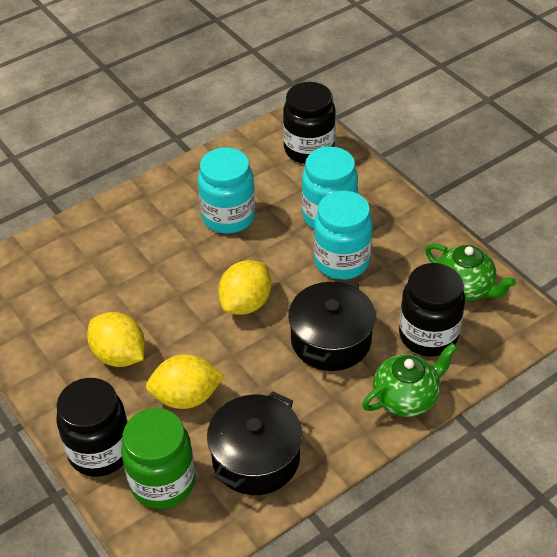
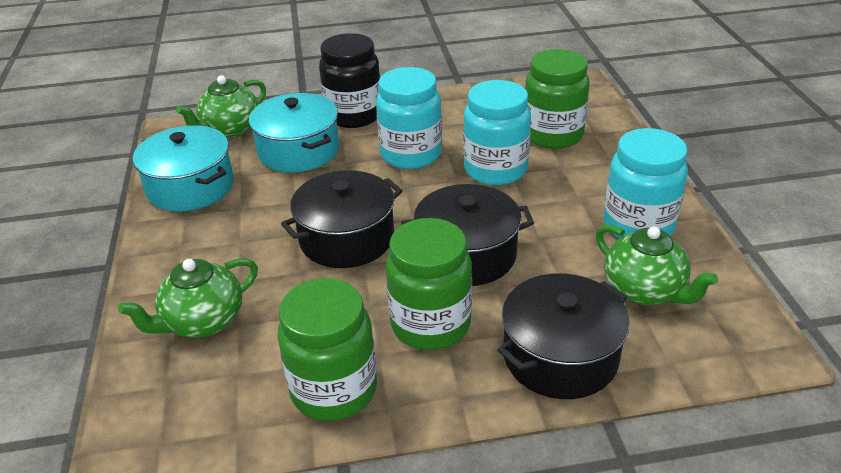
black jar: 3 -> 1
black pot: 2 -> 3
green jar: 1 -> 3
green teapot: 2 -> 3
turquoise pot: 0 -> 2
yellow lemon: 3 -> 0

